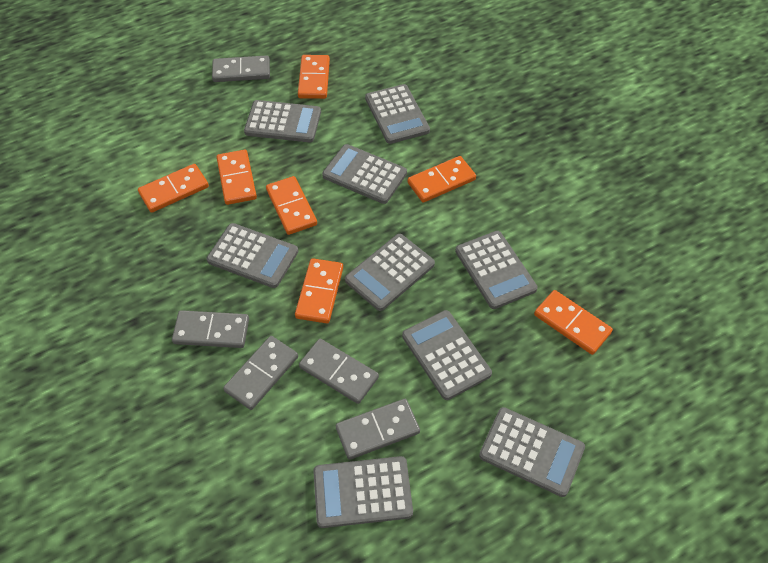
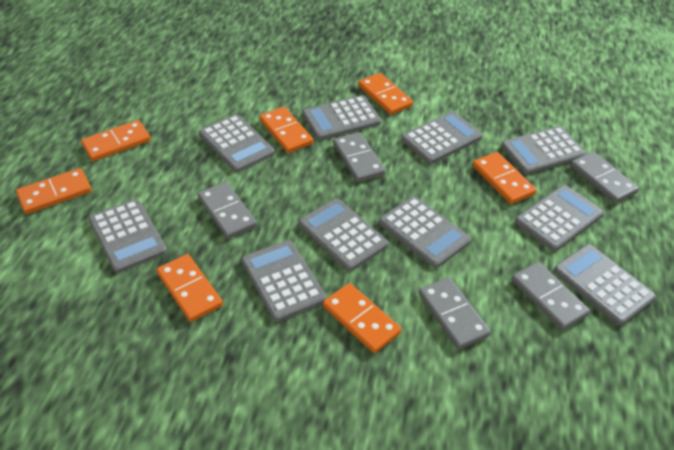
grey calculator: 9 -> 10

